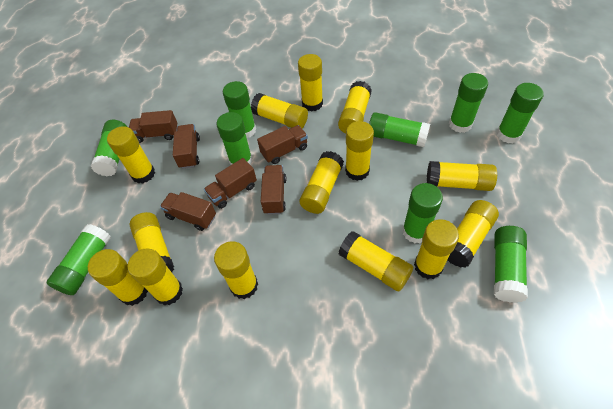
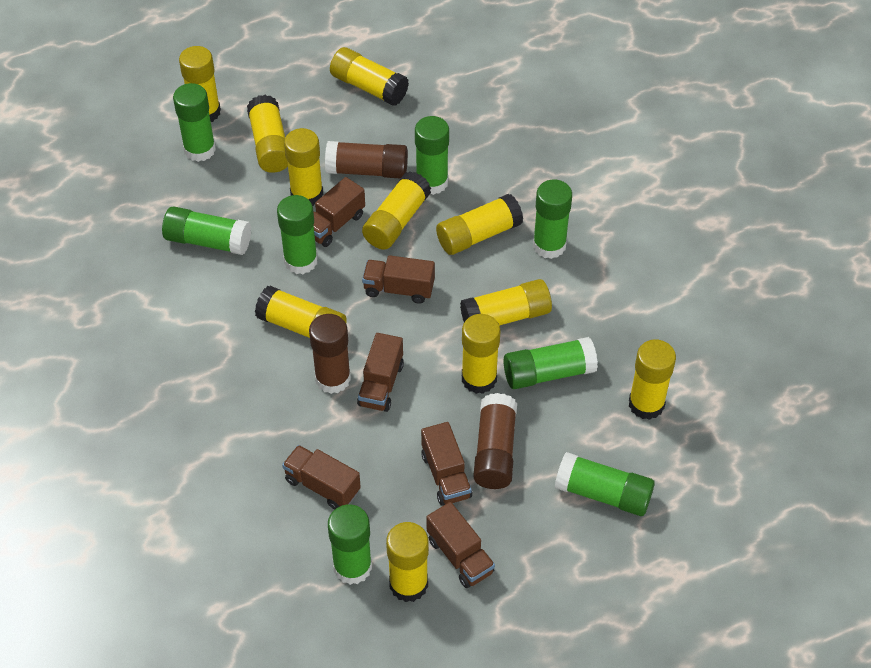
brown glue stick: 0 -> 3
green glue stick: 9 -> 8
yellow glue stick: 14 -> 11

